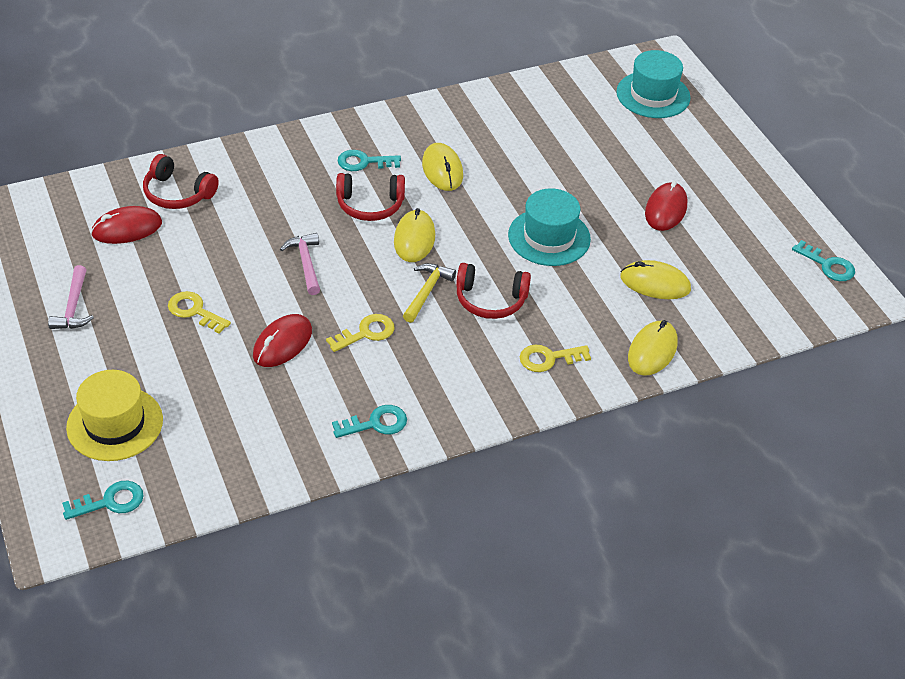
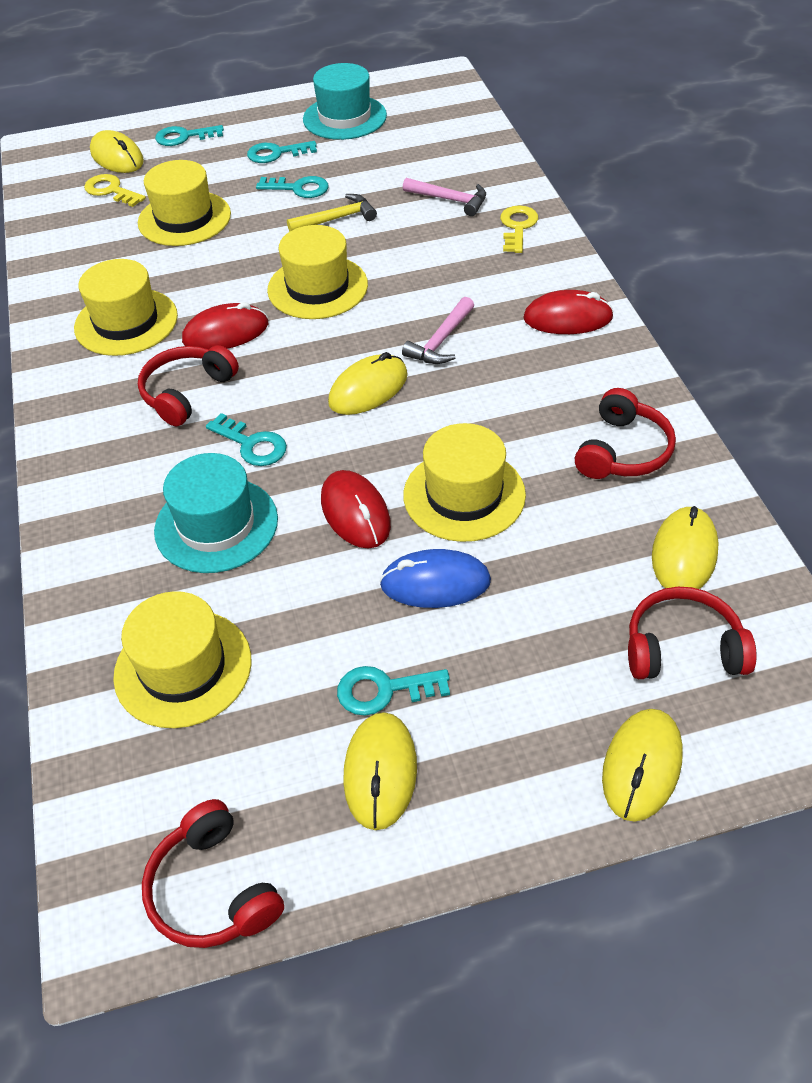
blue mouse: 0 -> 1
red headphones: 3 -> 4
turquoise key: 4 -> 5
yellow hat: 1 -> 5
yellow key: 3 -> 2
yellow mouse: 4 -> 5

